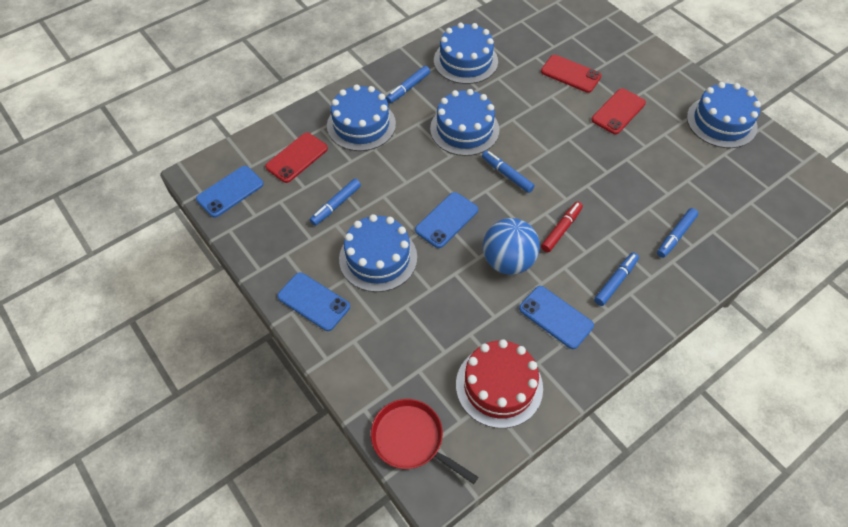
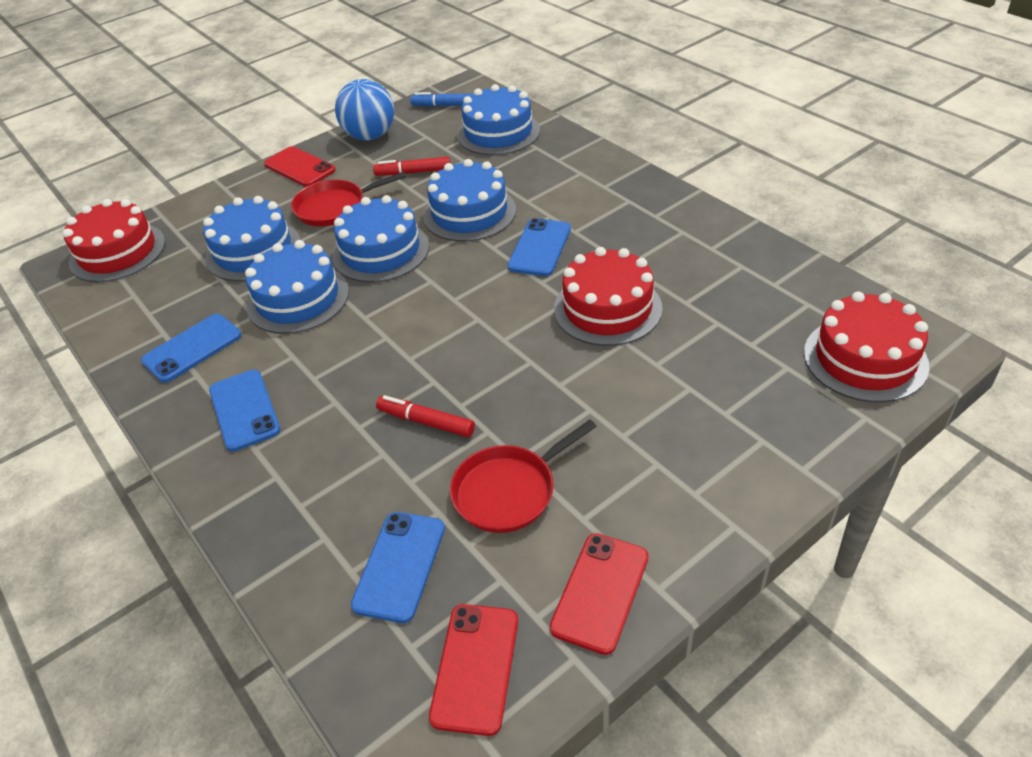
blue marker: 5 -> 1
red cake: 1 -> 3
red marker: 1 -> 2
red pan: 1 -> 2

